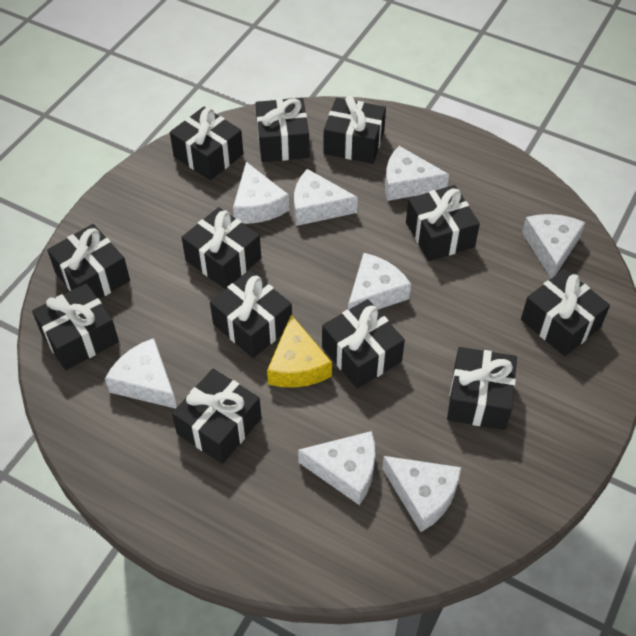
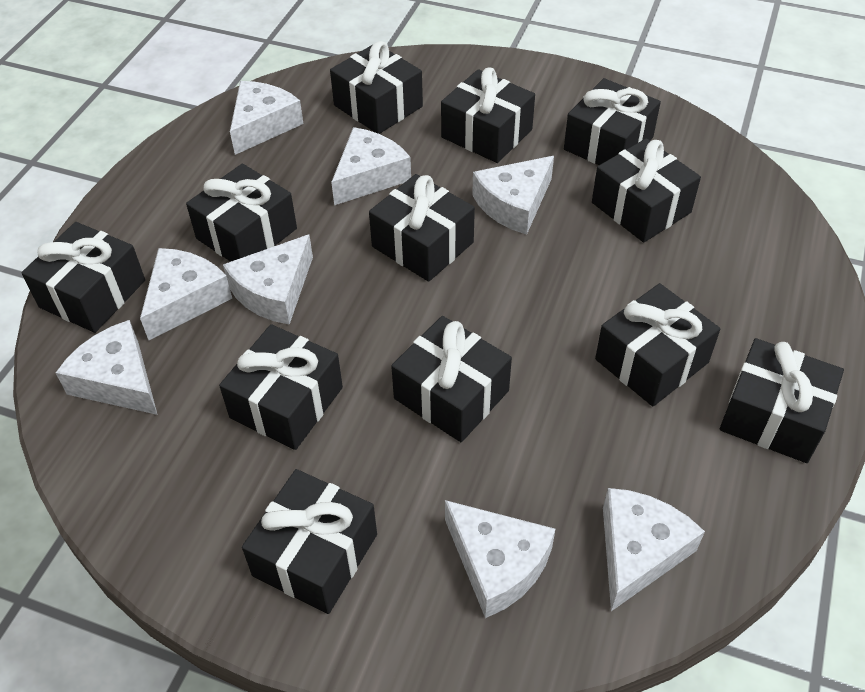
yellow cheese: 1 -> 0

